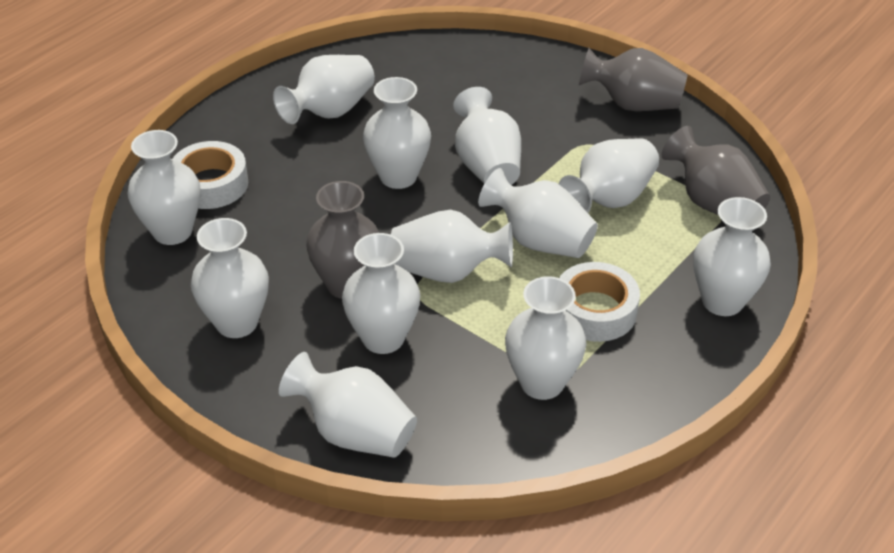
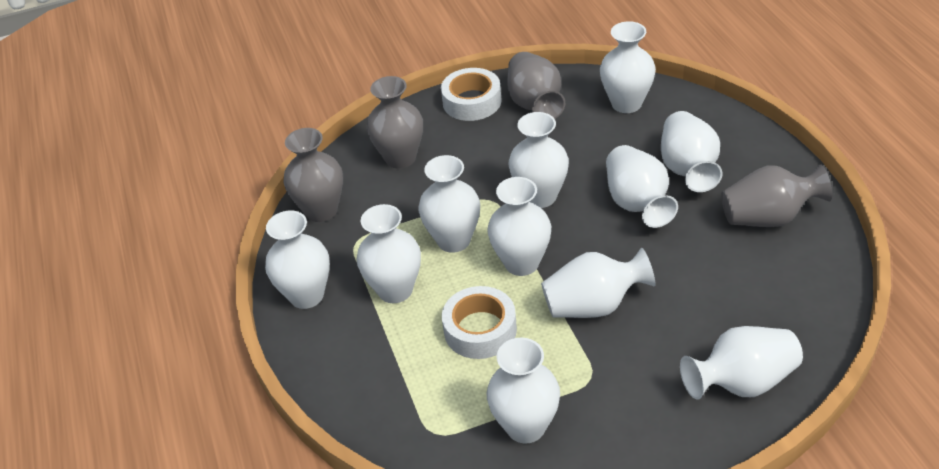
grey vase: 3 -> 4
white vase: 12 -> 11

